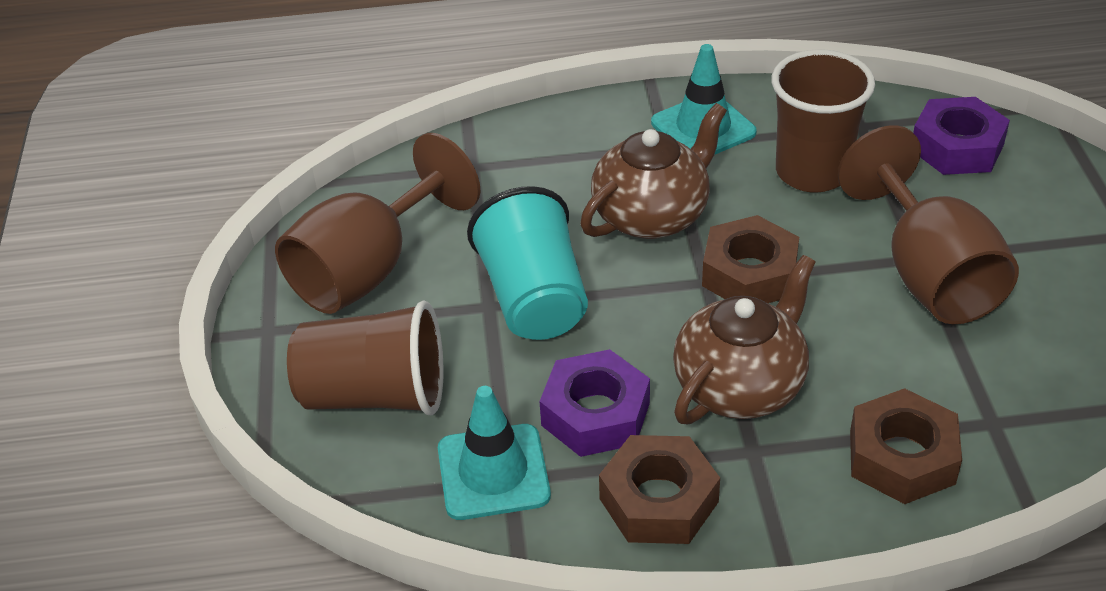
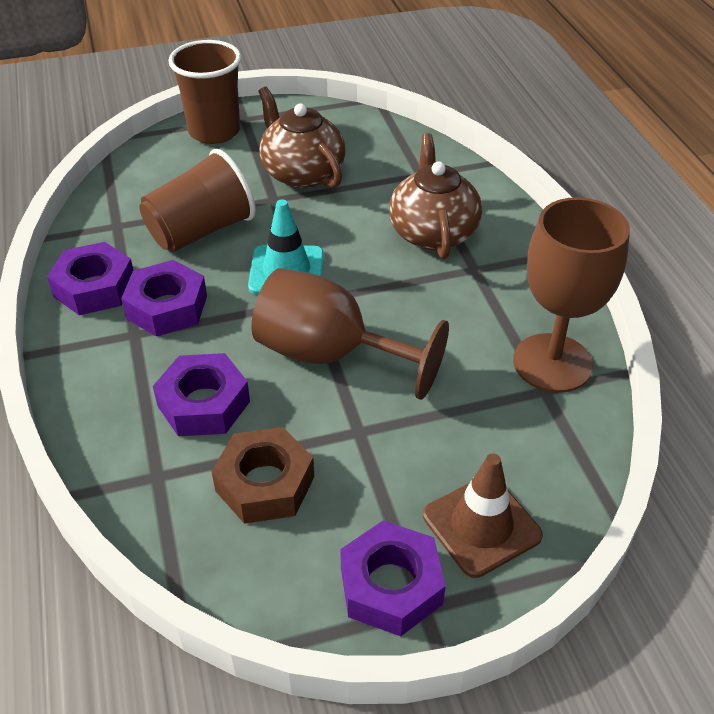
brown nut: 3 -> 1
brown traffic cone: 0 -> 1
purple nut: 2 -> 4
turquoise cup: 1 -> 0
turquoise traffic cone: 2 -> 1

